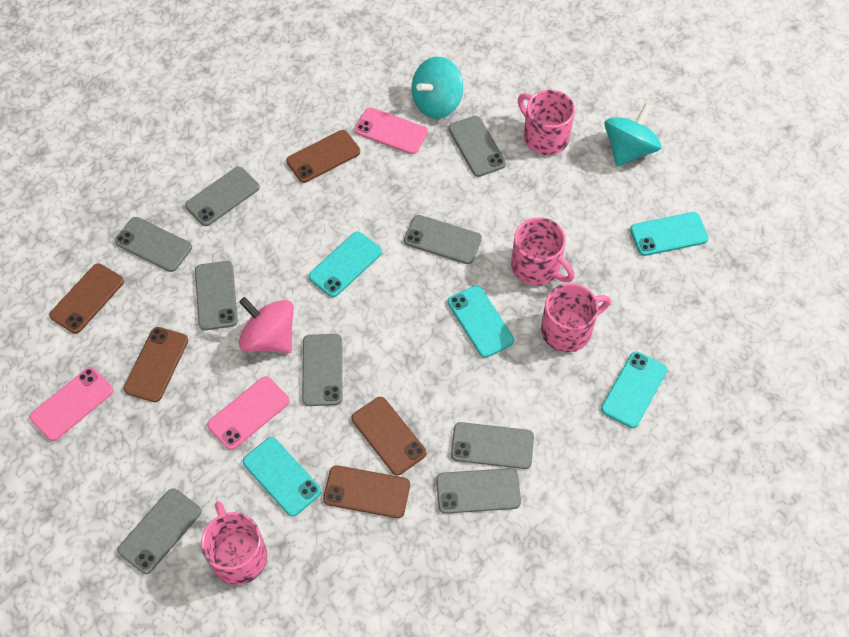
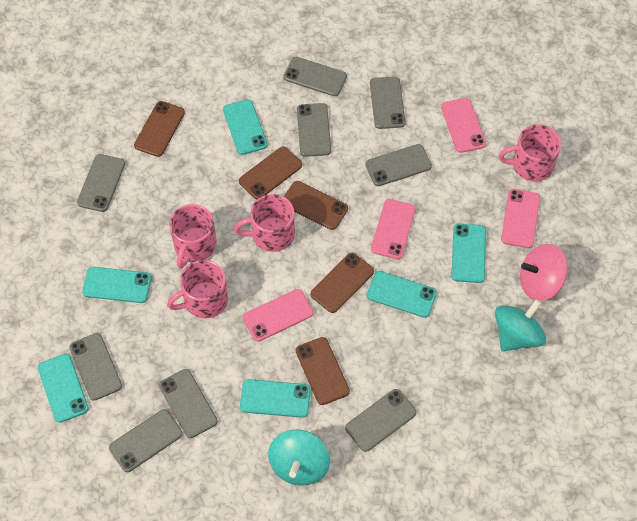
pink phone: 3 -> 4
turquoise phone: 5 -> 6

